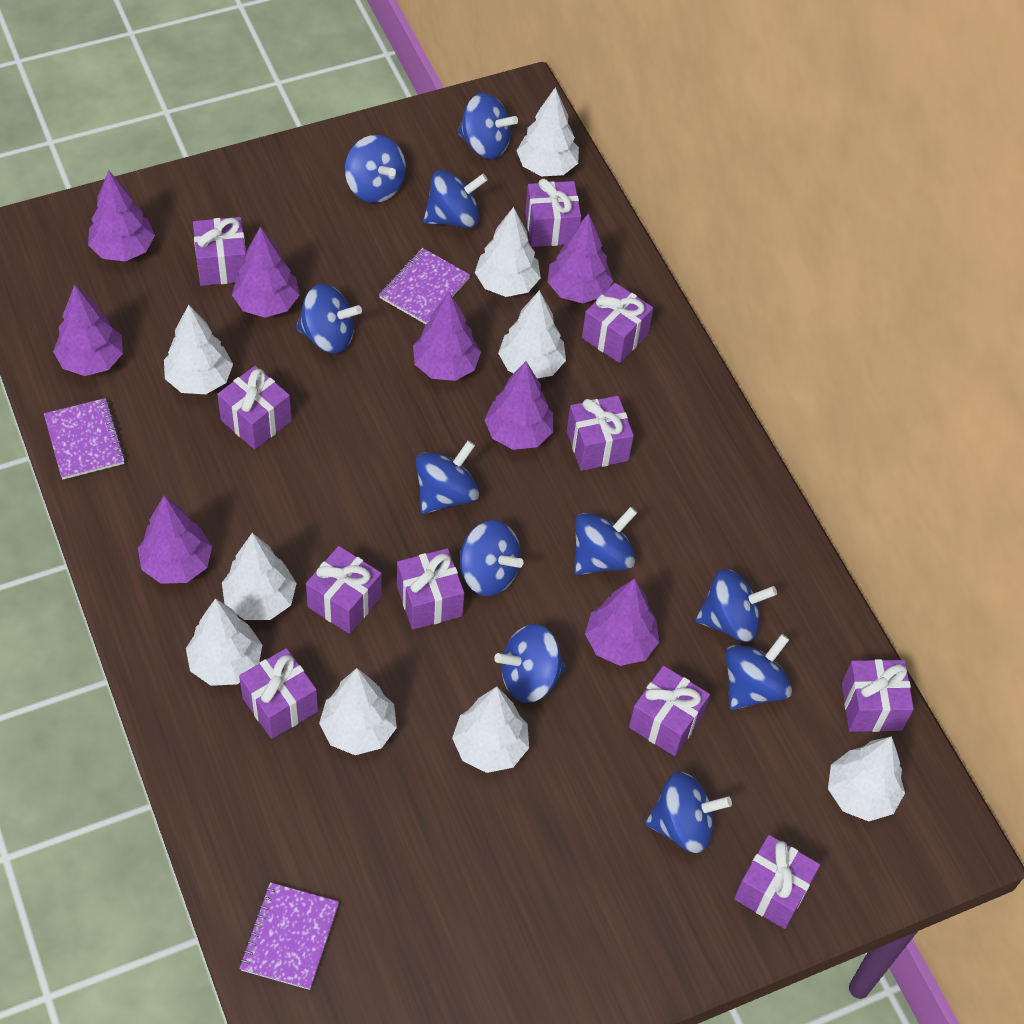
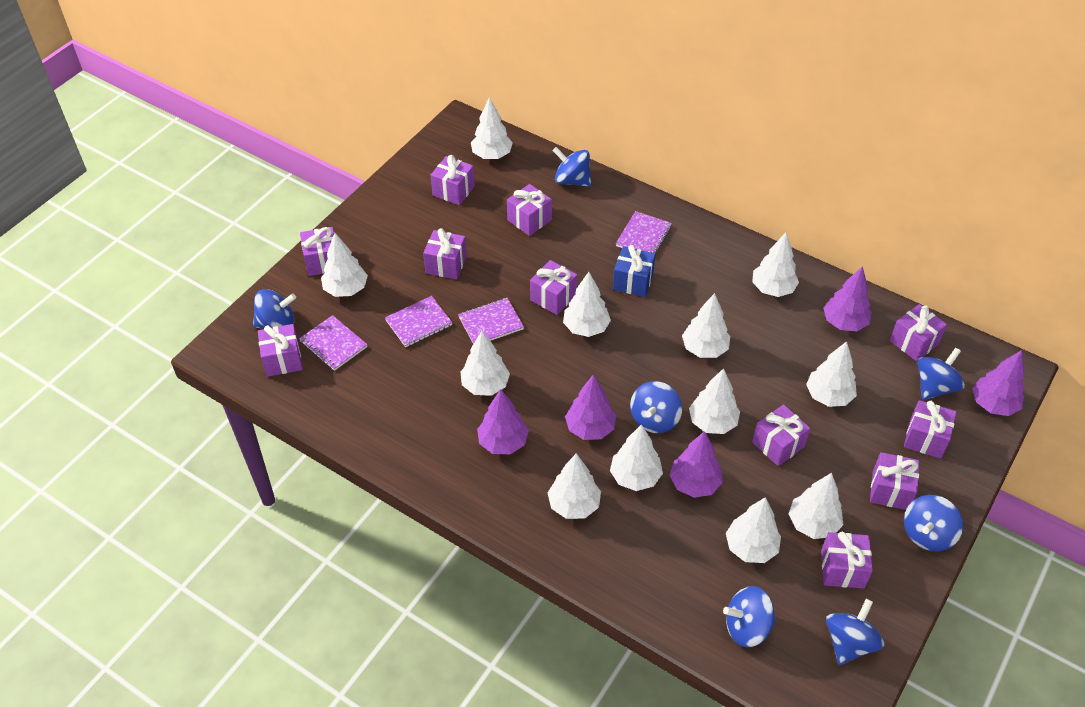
blue gift: 0 -> 1
blue spinning top: 11 -> 7
purple notebook: 3 -> 4
purple tree: 8 -> 5
white tree: 9 -> 12

